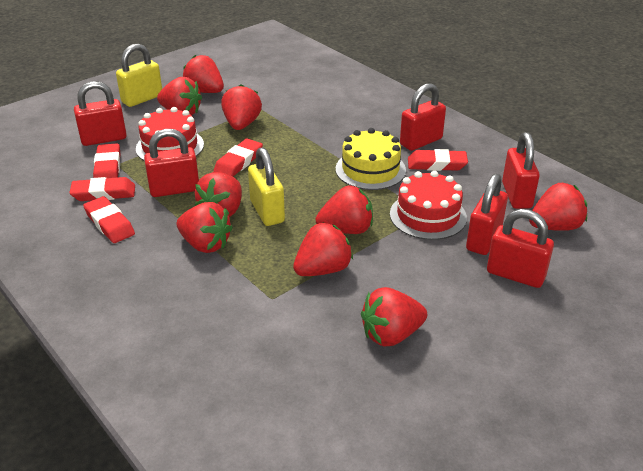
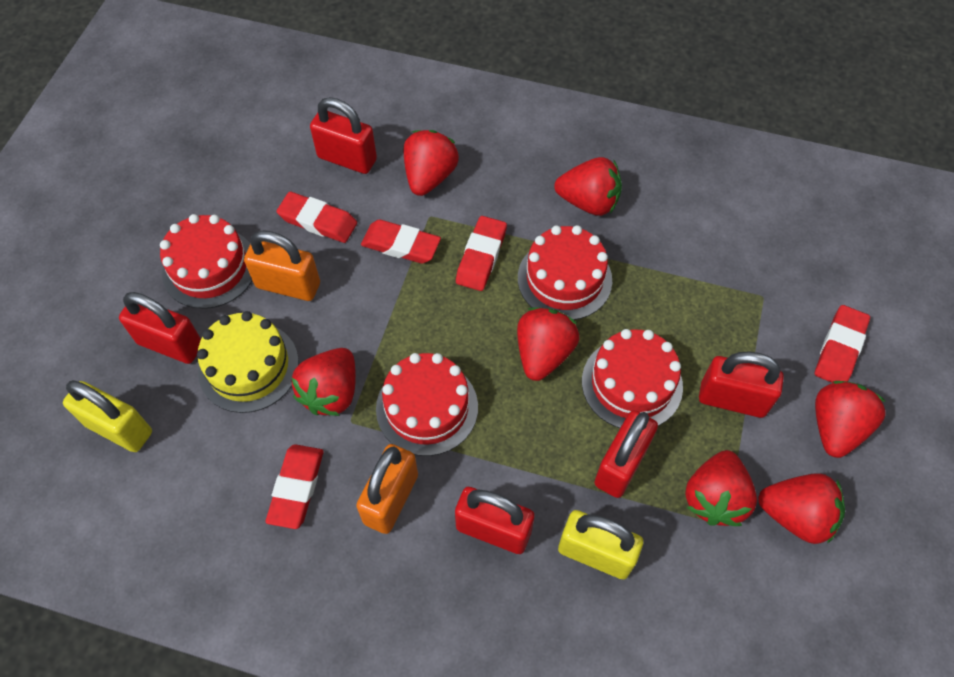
orange padlock: 0 -> 2
red cake: 2 -> 4
red padlock: 6 -> 5
red strawberry: 9 -> 7

